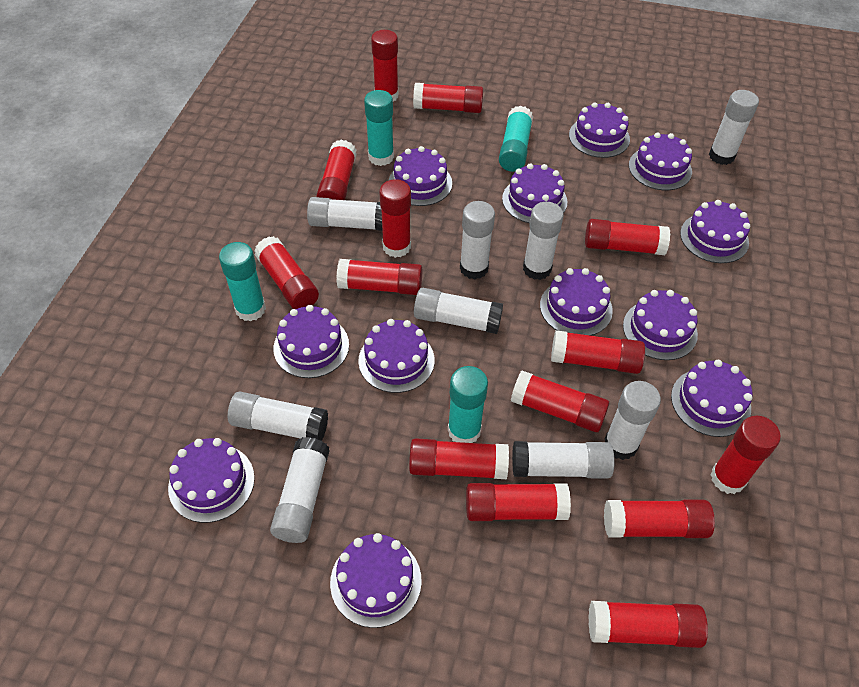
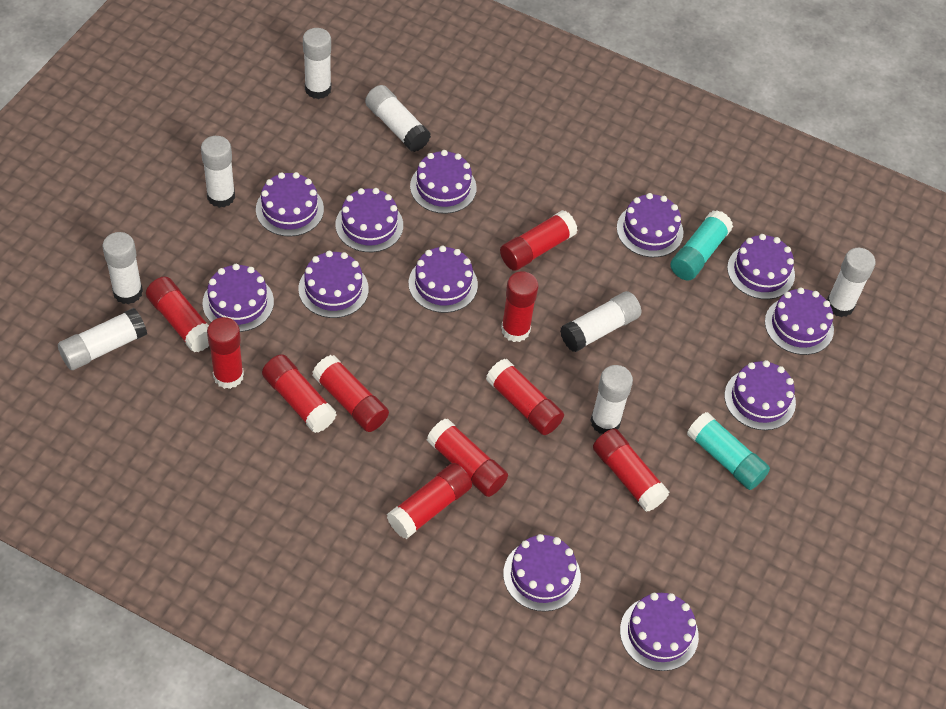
red glue stick: 14 -> 10
turquoise glue stick: 4 -> 2
white glue stick: 9 -> 8

